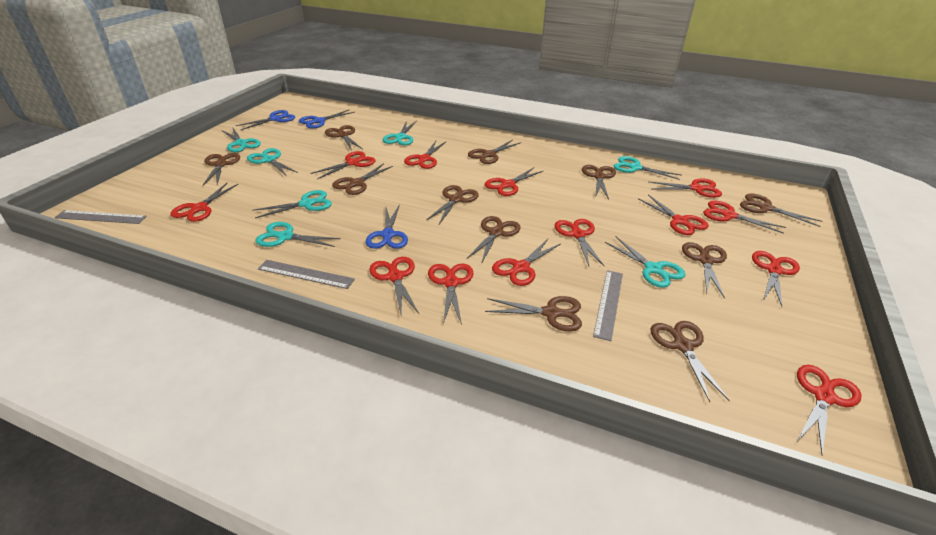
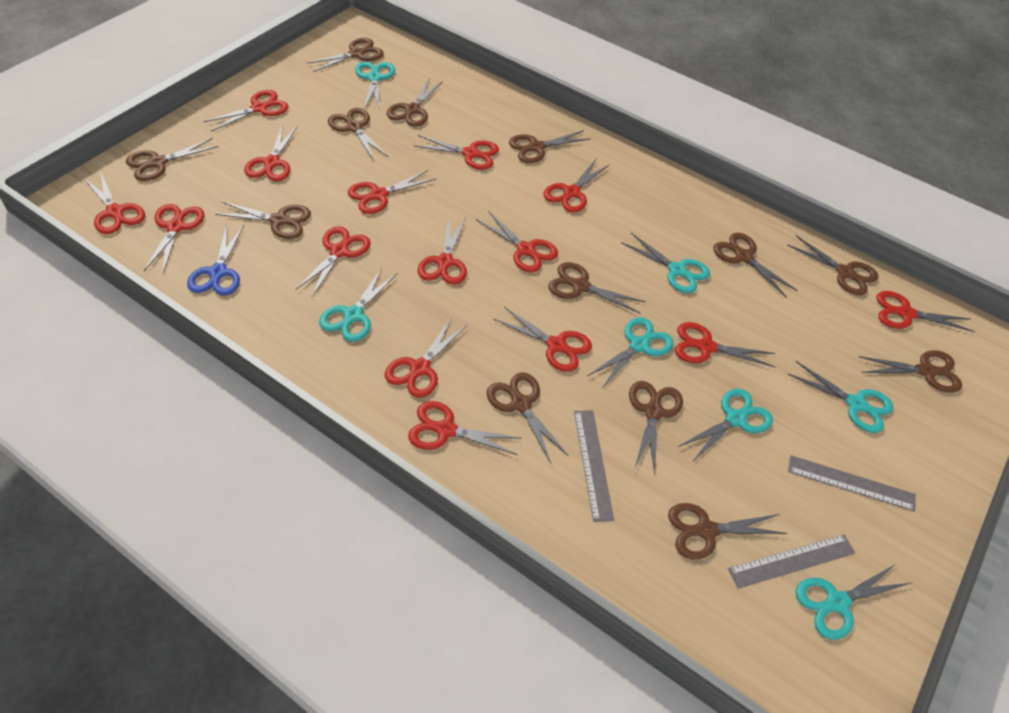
blue scissors: 3 -> 1
brown scissors: 11 -> 13
red scissors: 13 -> 15

